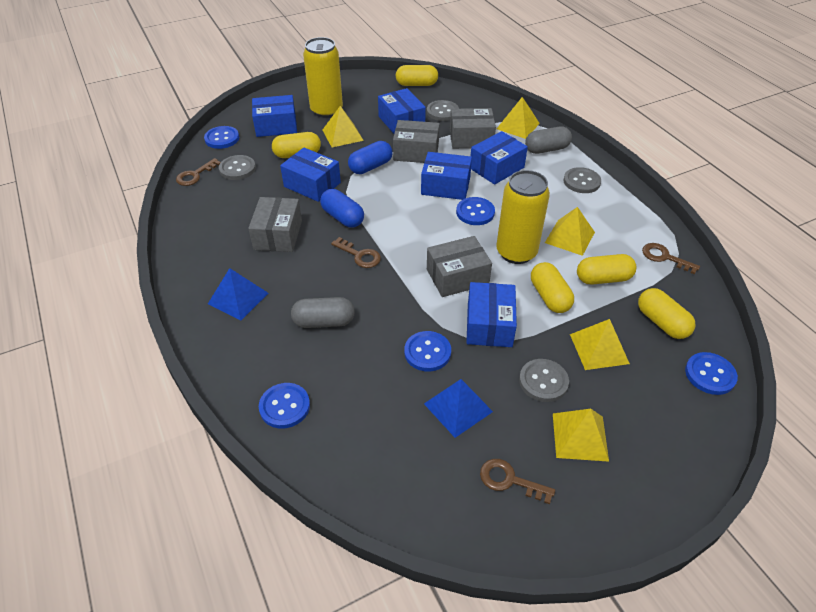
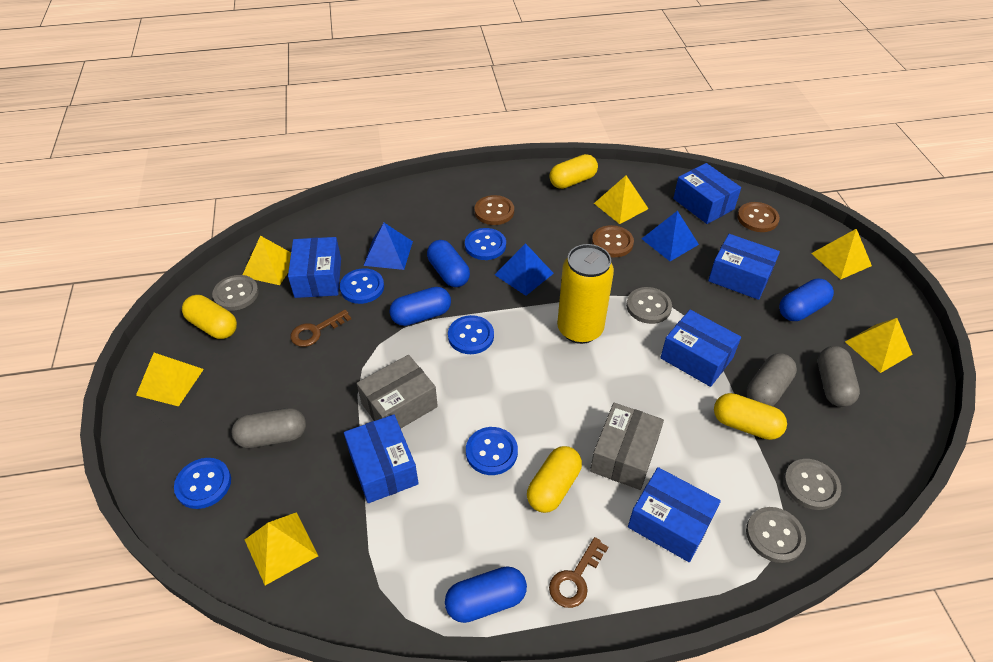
blue capsule: 2 -> 4
blue pyramid: 2 -> 3
brown button: 0 -> 3
brown key: 4 -> 2
grey box: 4 -> 2
grey capsule: 2 -> 3
yellow can: 2 -> 1
yellow capsule: 5 -> 4
yellow pyramid: 5 -> 6

